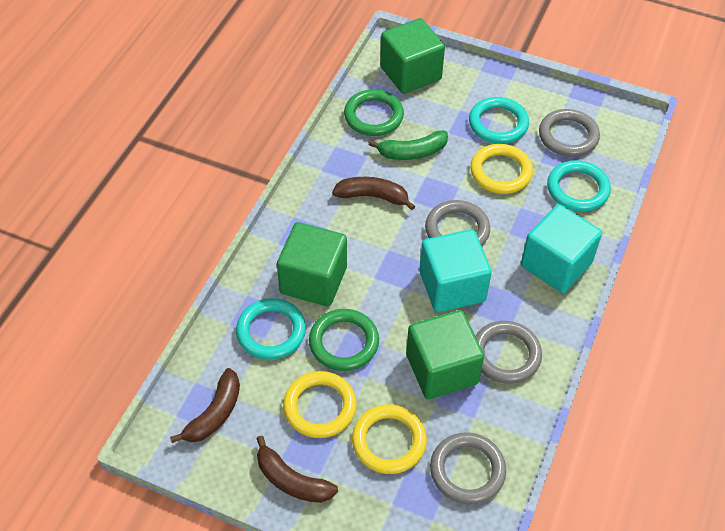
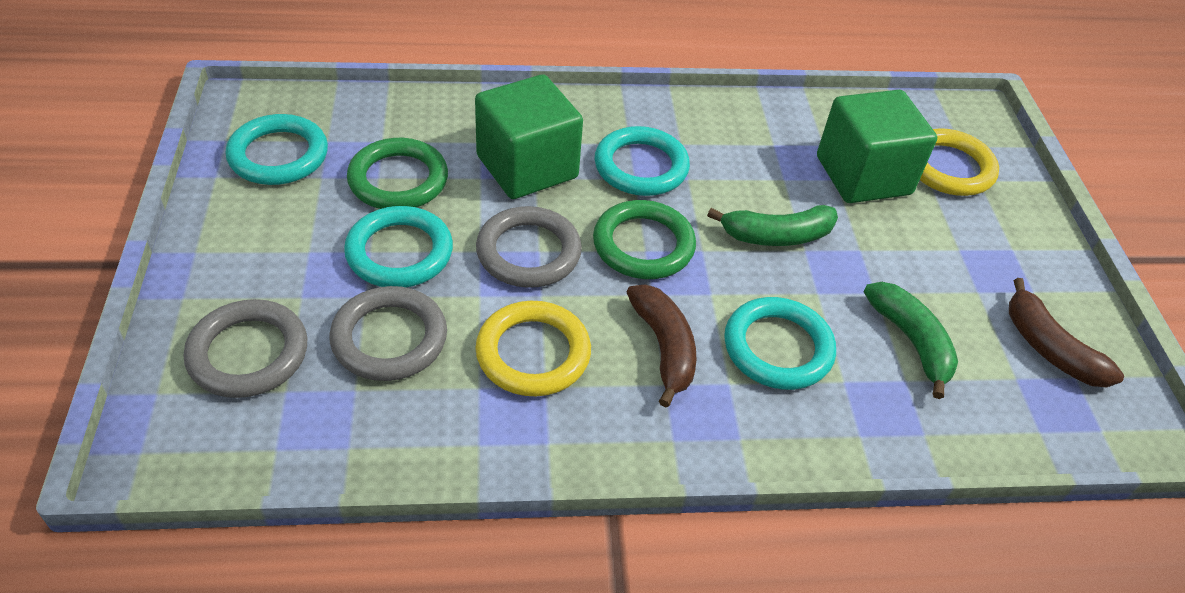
brown banana: 3 -> 2
green banana: 1 -> 2
green cube: 3 -> 2
grey ring: 4 -> 3
turquoise cube: 2 -> 0
turquoise ring: 3 -> 4
yellow ring: 3 -> 2

